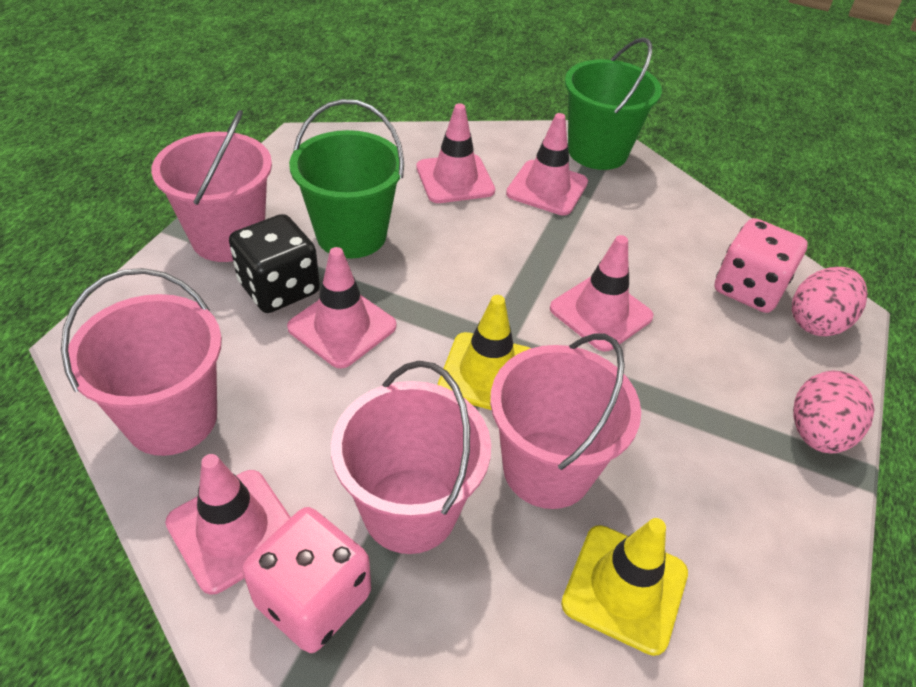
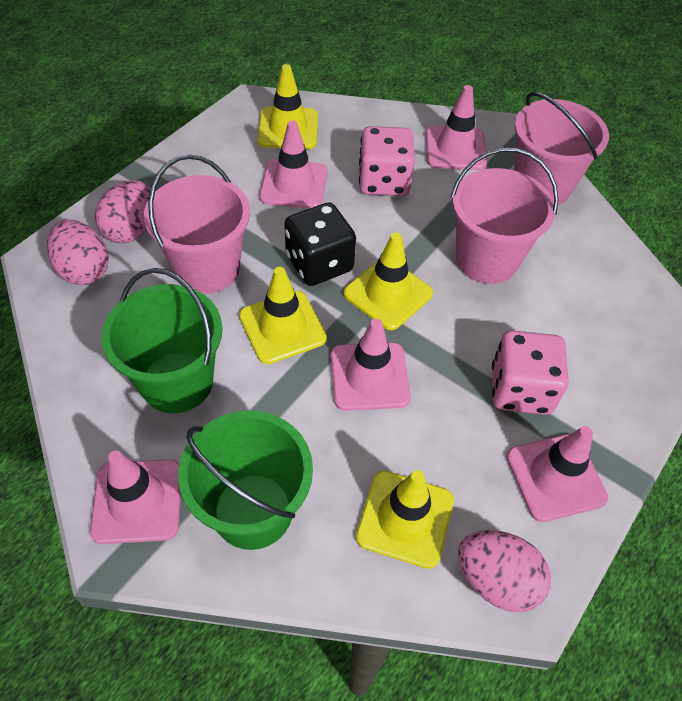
pink bucket: 4 -> 3
pink egg: 2 -> 3
yellow traffic cone: 2 -> 4

